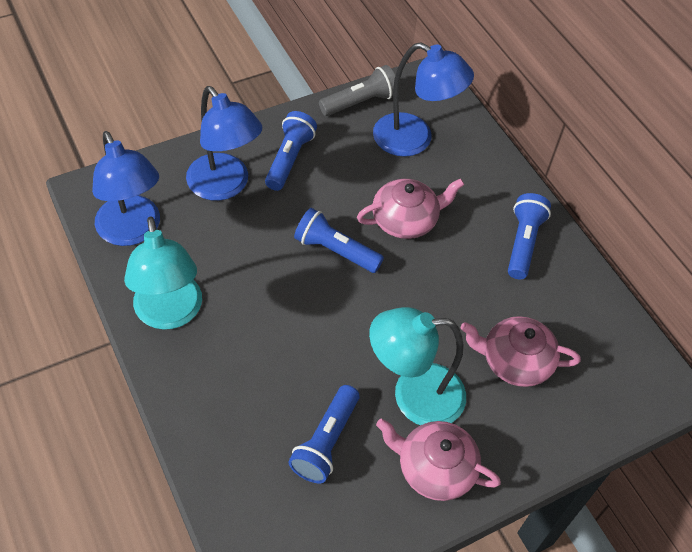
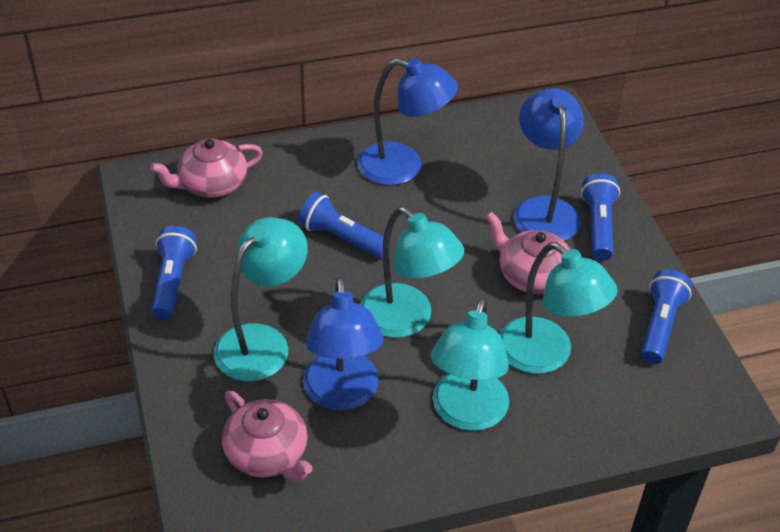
grey flashlight: 1 -> 0
turquoise lamp: 2 -> 4

